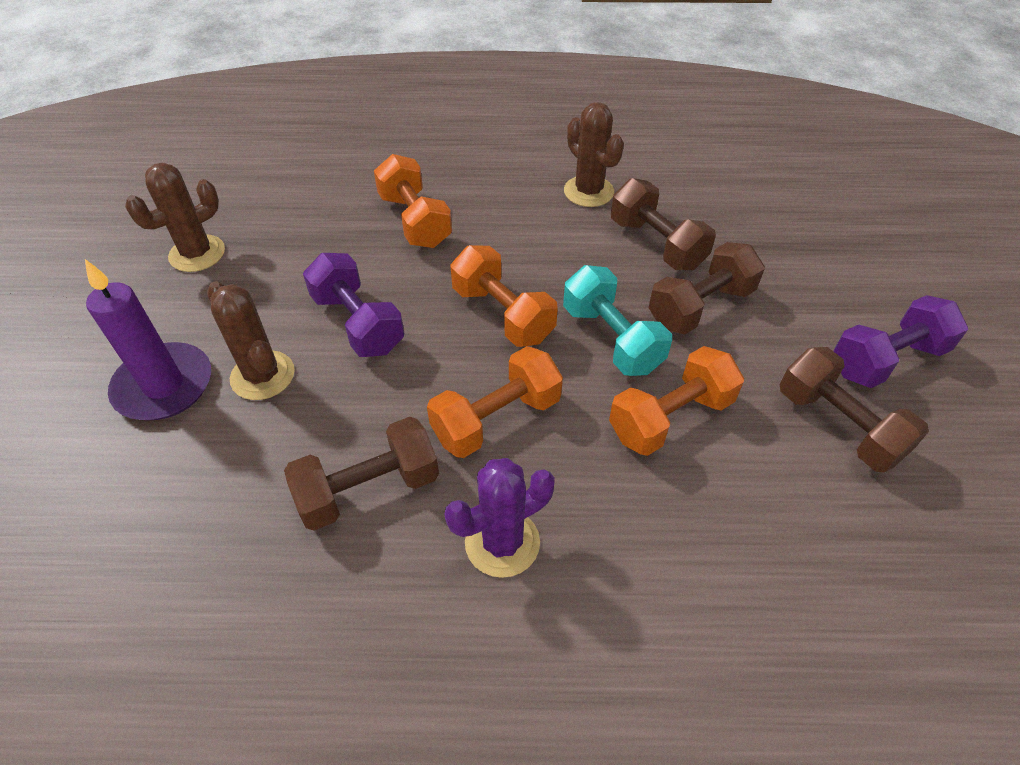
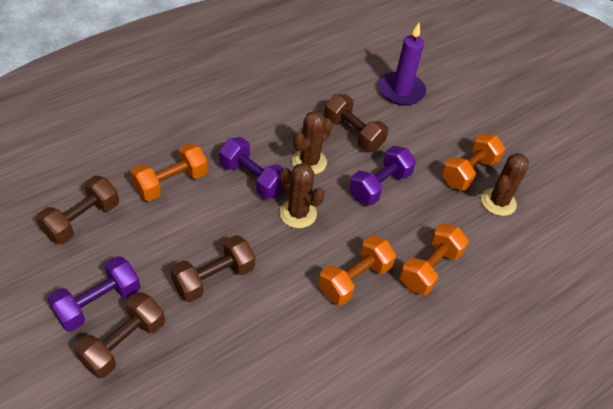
purple cactus: 1 -> 0
purple dumbbell: 2 -> 3
turquoise dumbbell: 1 -> 0

